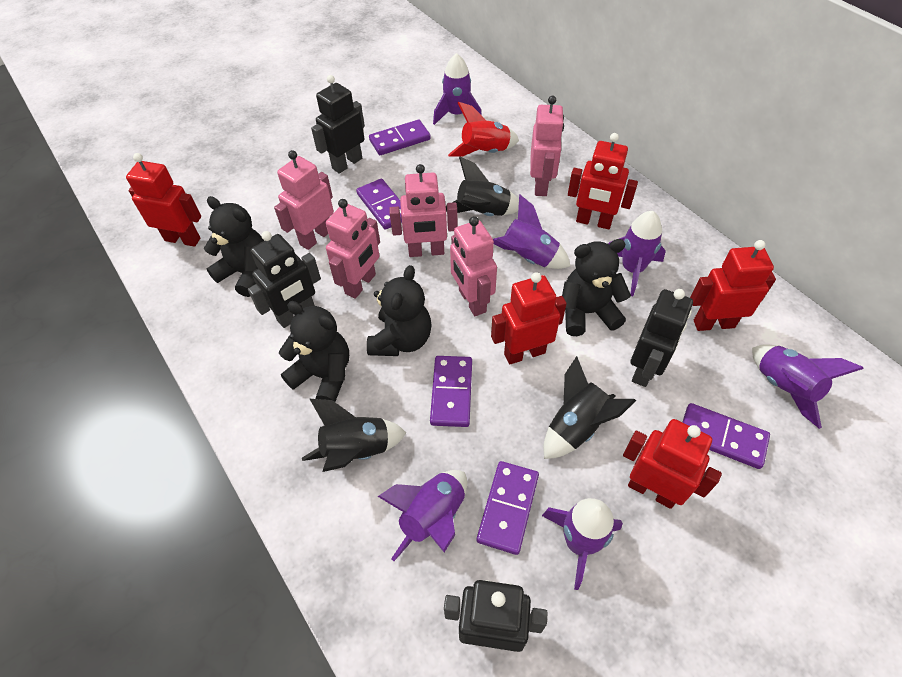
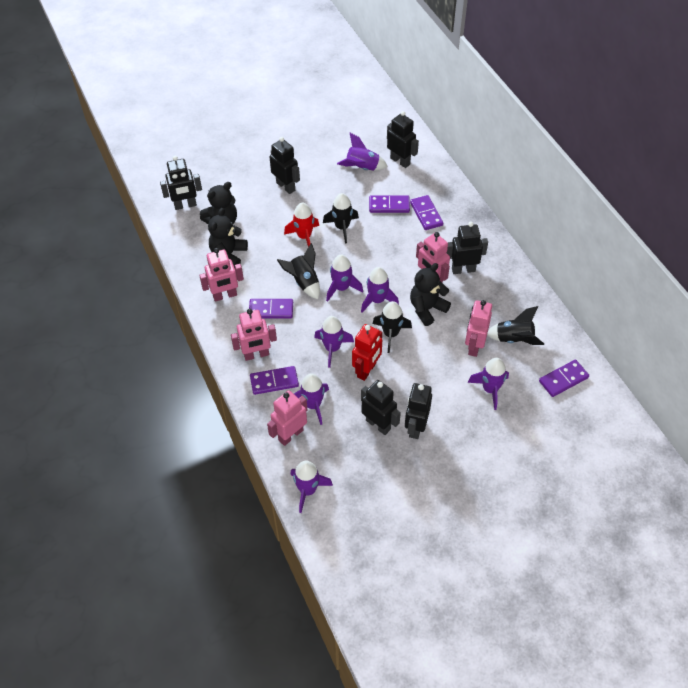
black robot: 4 -> 6
black rocket: 3 -> 4
black teddy bear: 4 -> 3
purple rocket: 6 -> 7
red robot: 5 -> 1

